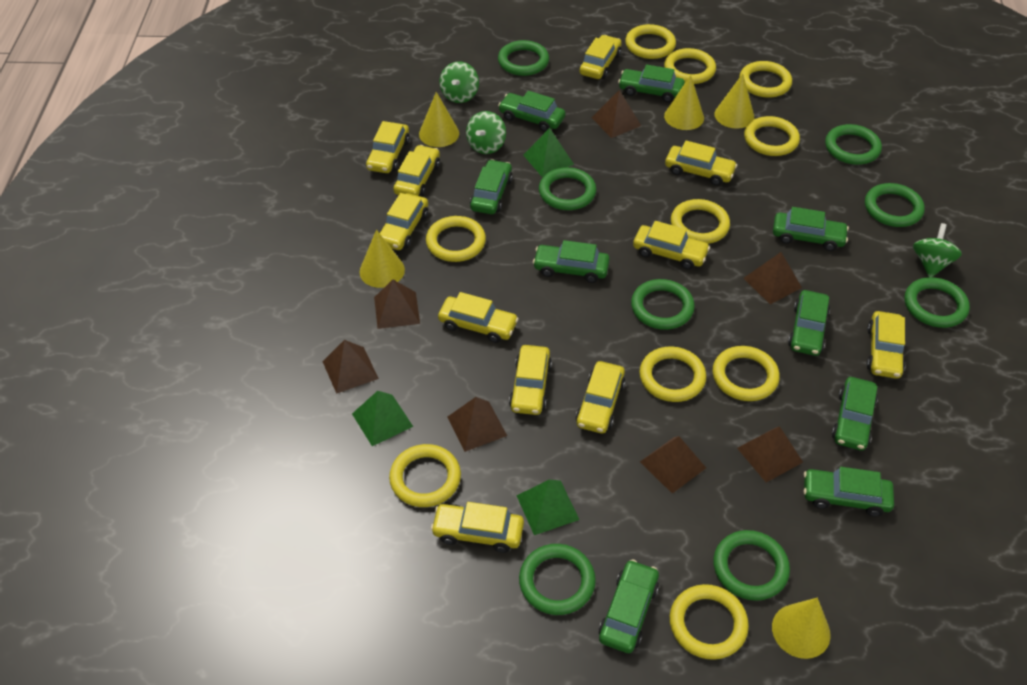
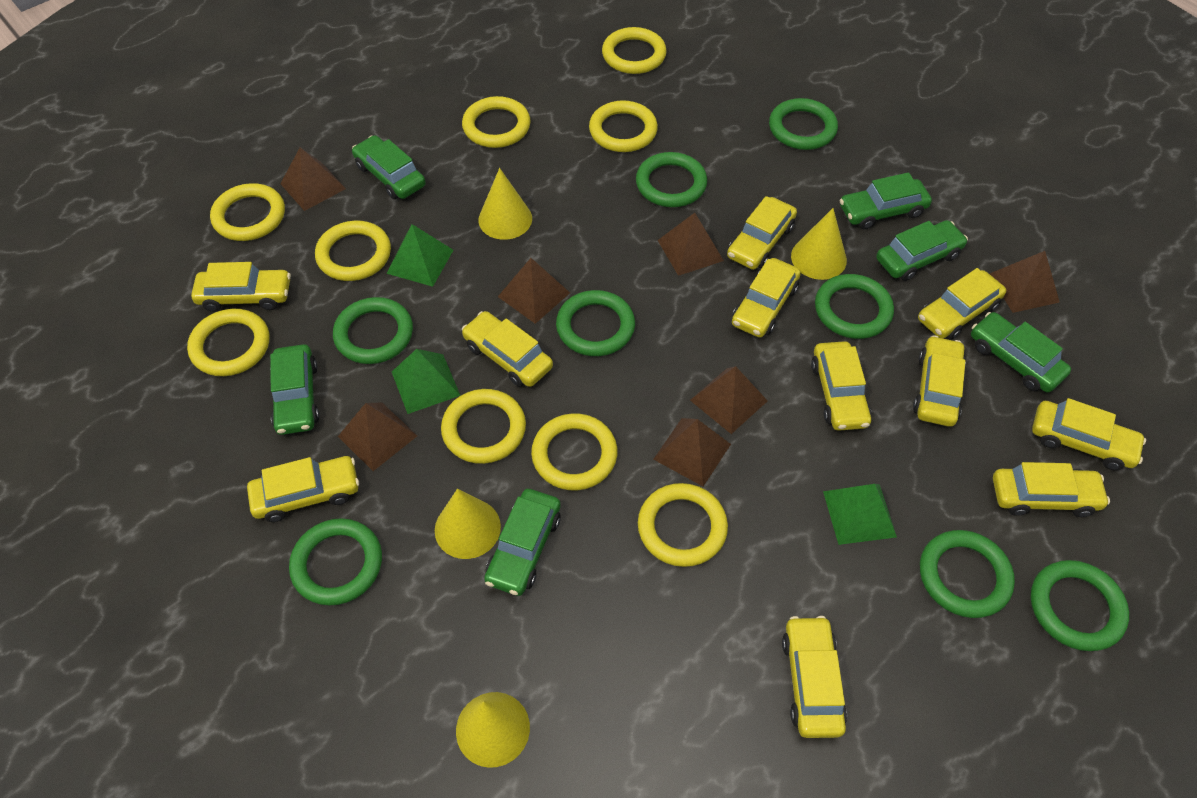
green car: 9 -> 6
green spinning top: 3 -> 0
yellow cone: 5 -> 4
yellow ring: 10 -> 9

